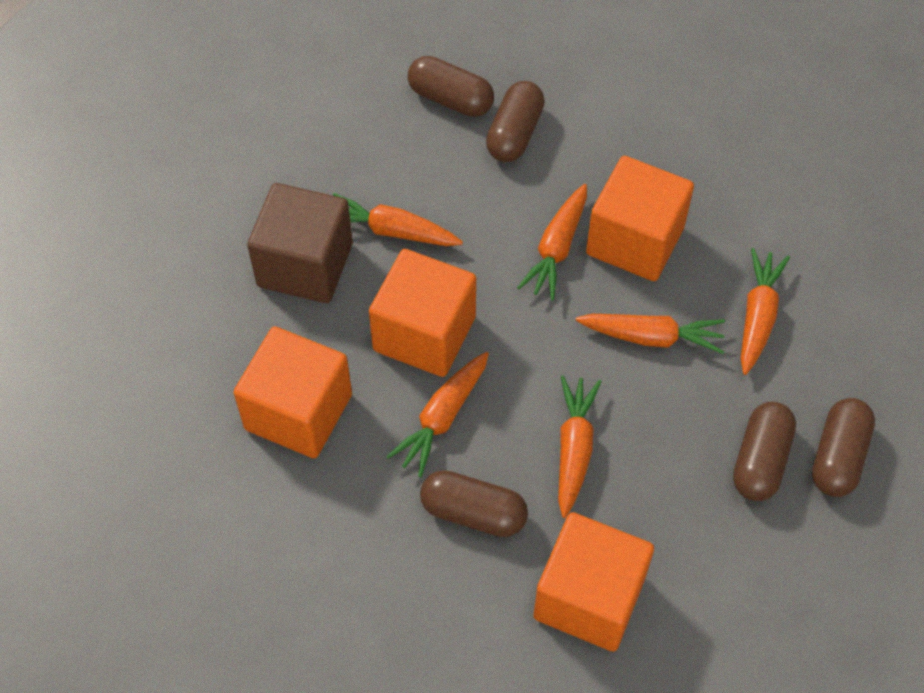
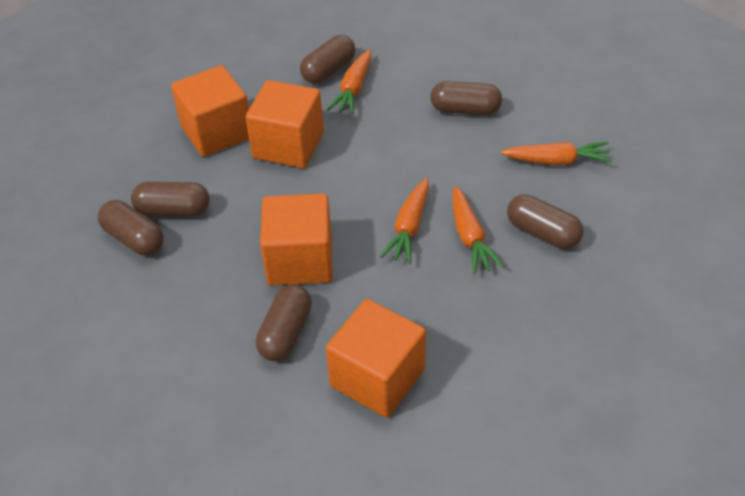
brown capsule: 5 -> 6
brown cube: 1 -> 0
orange carrot: 6 -> 4

